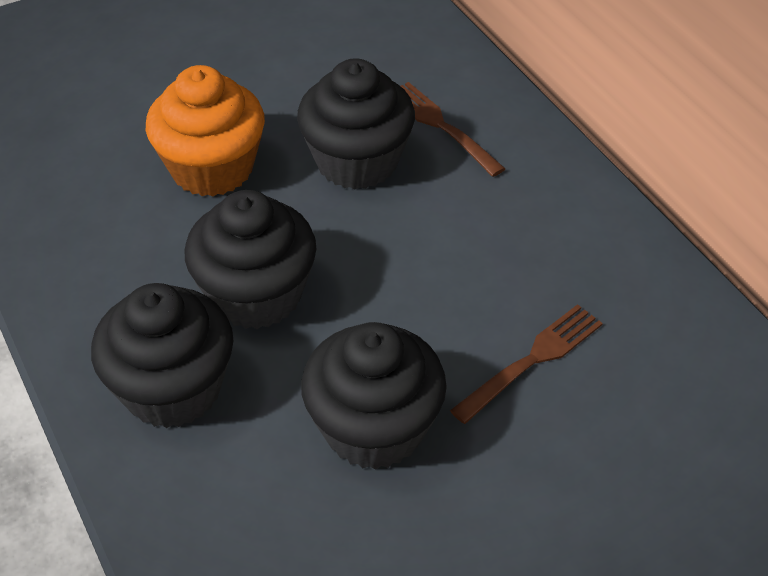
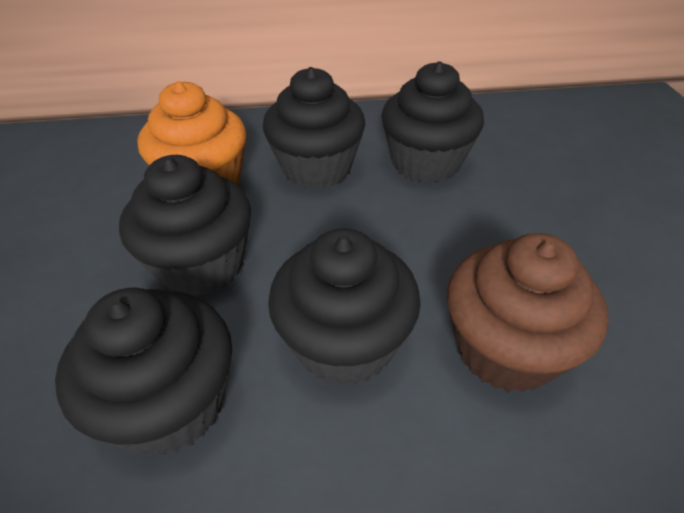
black cupcake: 4 -> 5
brown cupcake: 0 -> 1
brown fork: 2 -> 0

